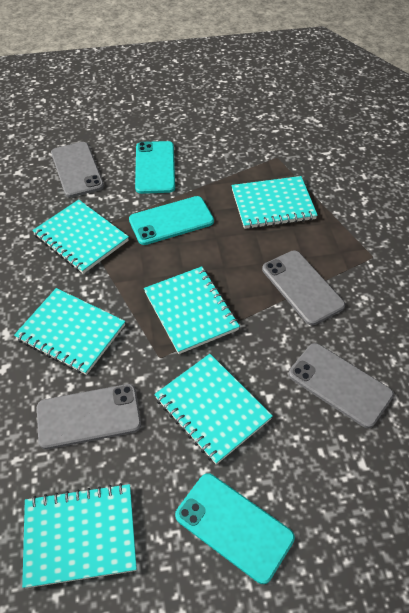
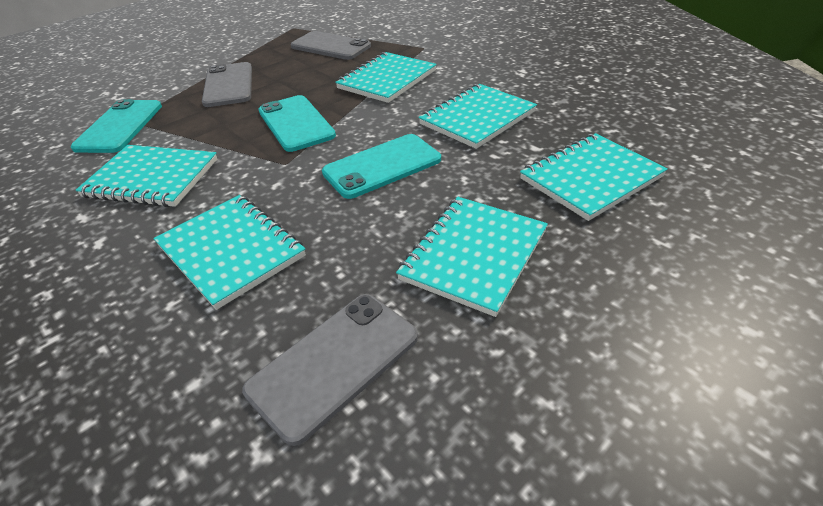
grey phone: 4 -> 3

